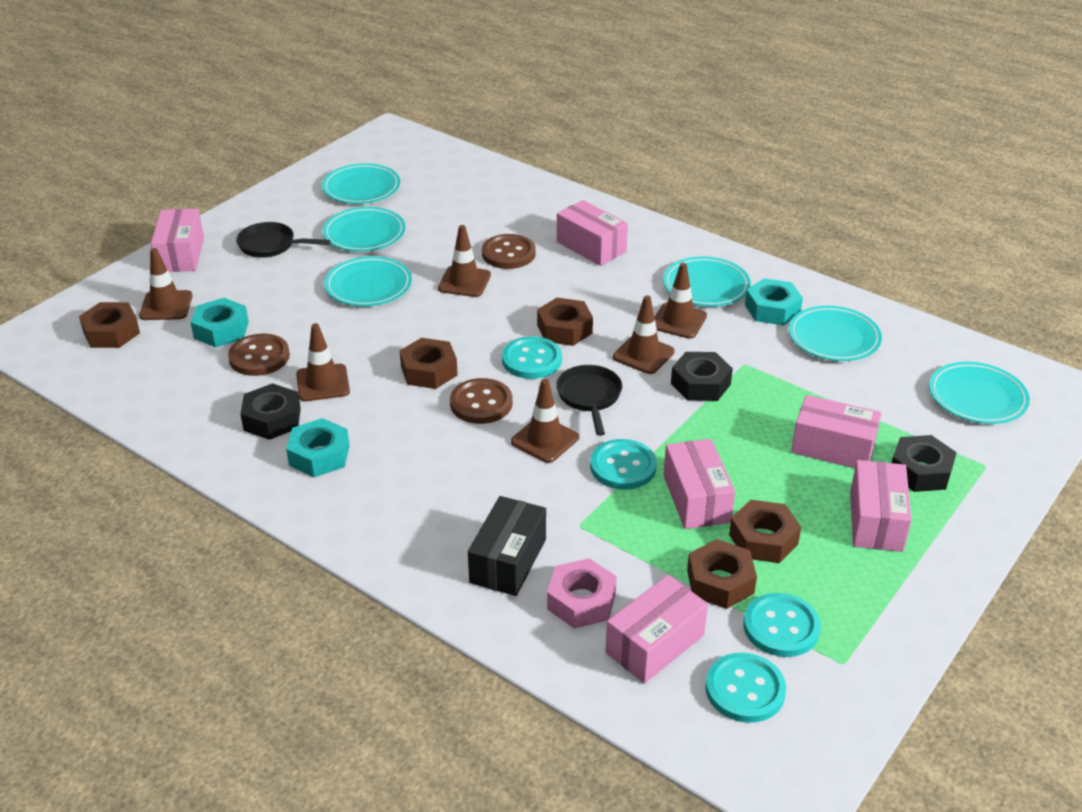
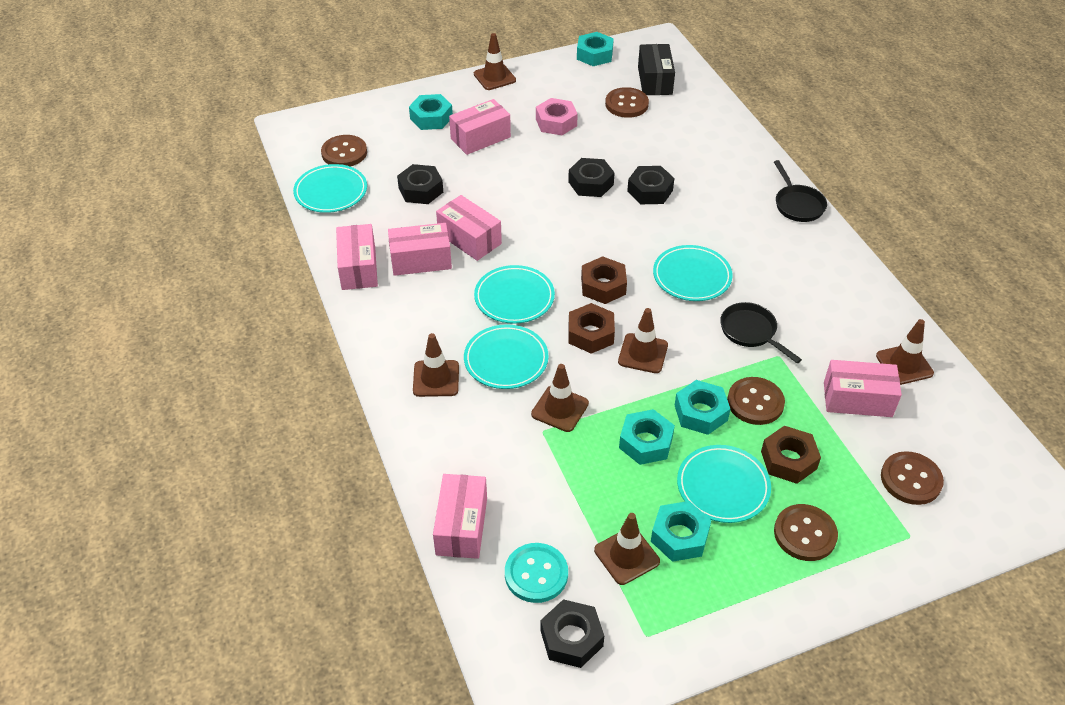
black nut: 3 -> 4
brown button: 3 -> 5
brown nut: 5 -> 3
turquoise button: 4 -> 1
turquoise nut: 3 -> 5
turquoise plate: 6 -> 5

